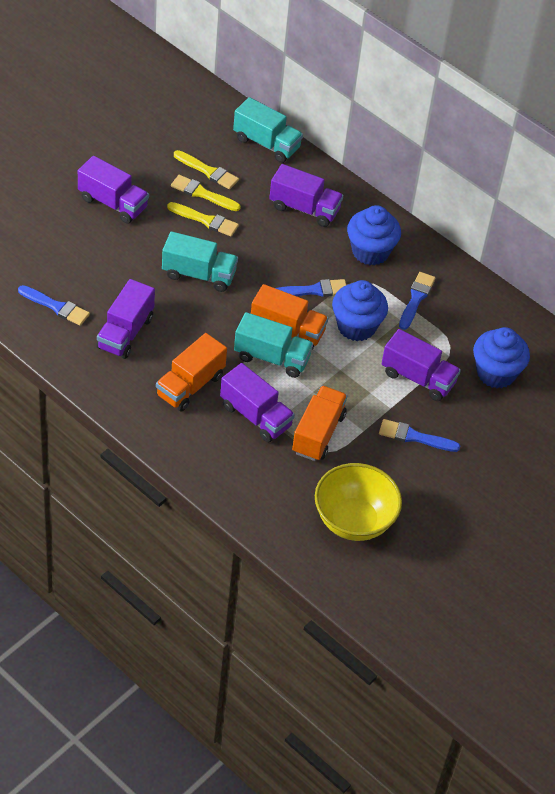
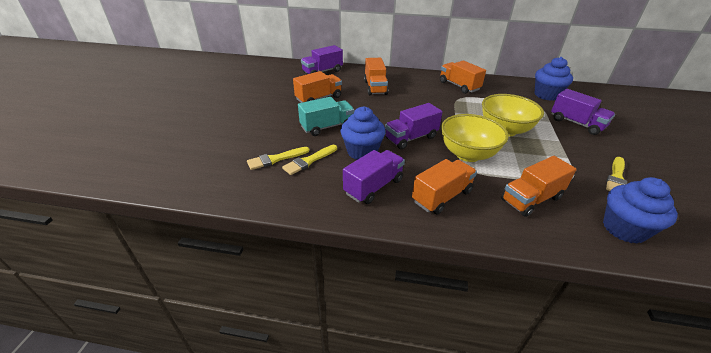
blue brush: 4 -> 0
orange truck: 3 -> 5
purple truck: 5 -> 4
turquoise truck: 3 -> 1
yellow bowl: 1 -> 2

